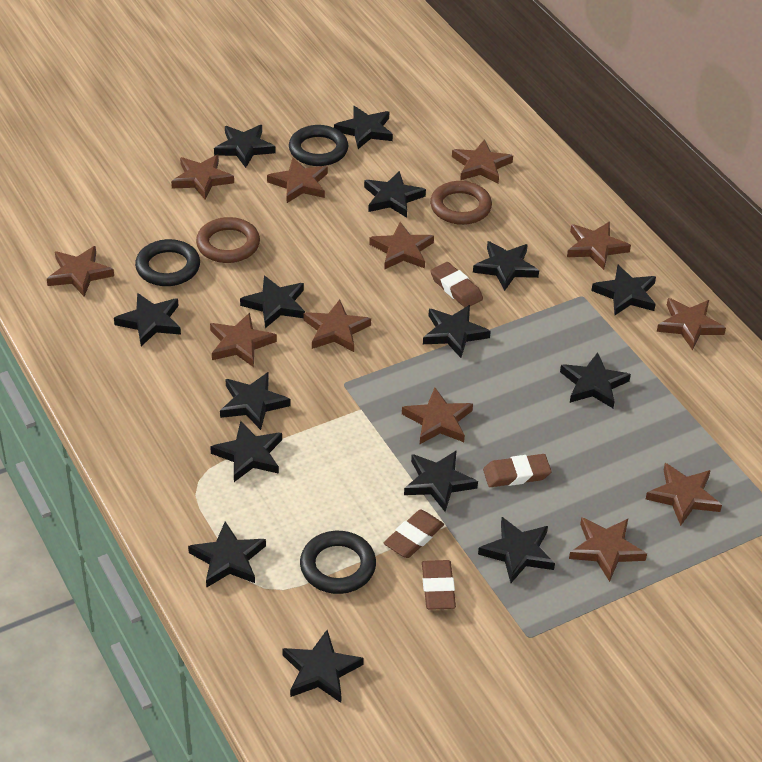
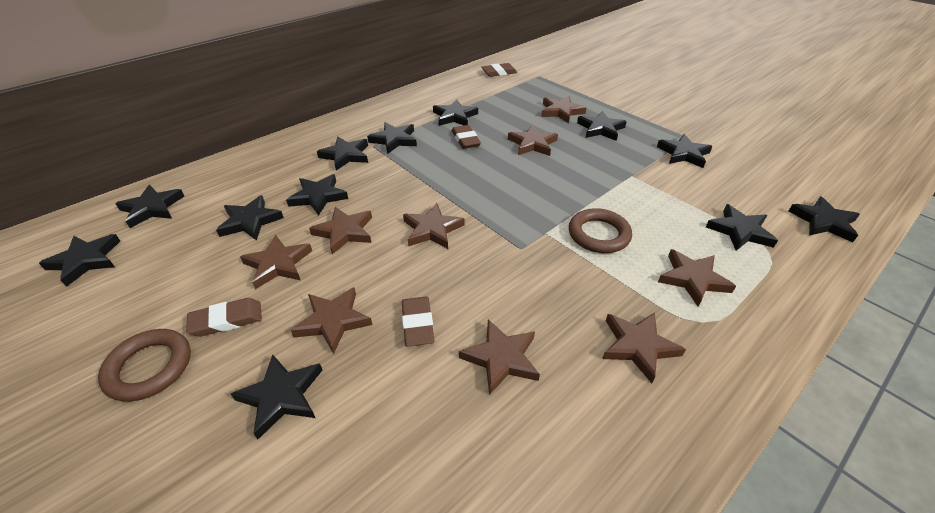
black ring: 3 -> 0
black star: 15 -> 12
brown star: 12 -> 9

